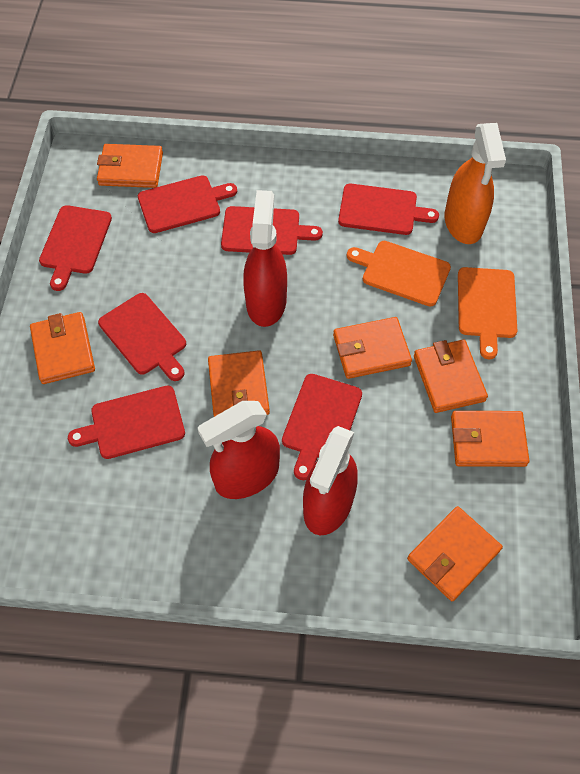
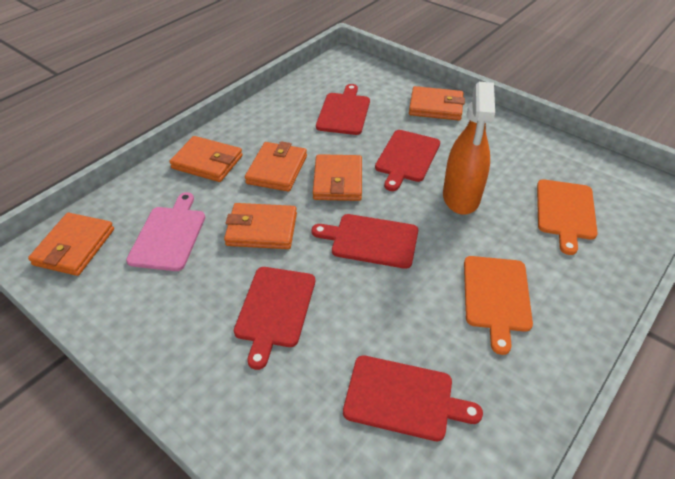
orange wallet: 7 -> 6
pink cutting board: 0 -> 1
red cutting board: 7 -> 5
red spray bottle: 3 -> 0

